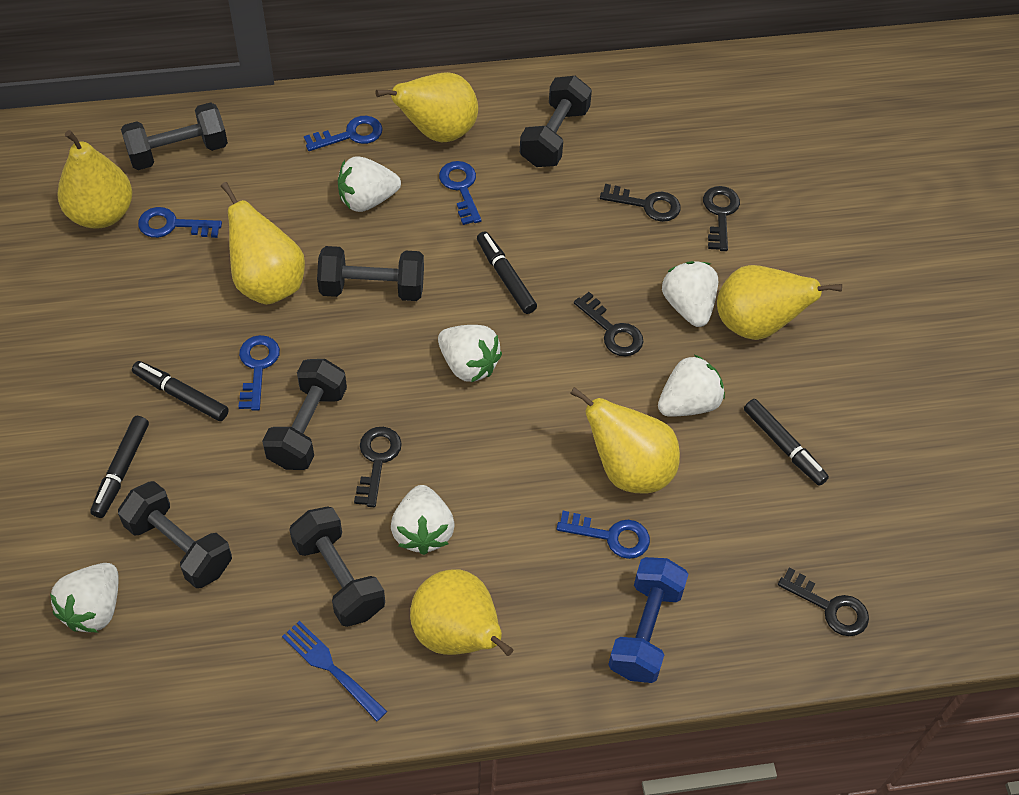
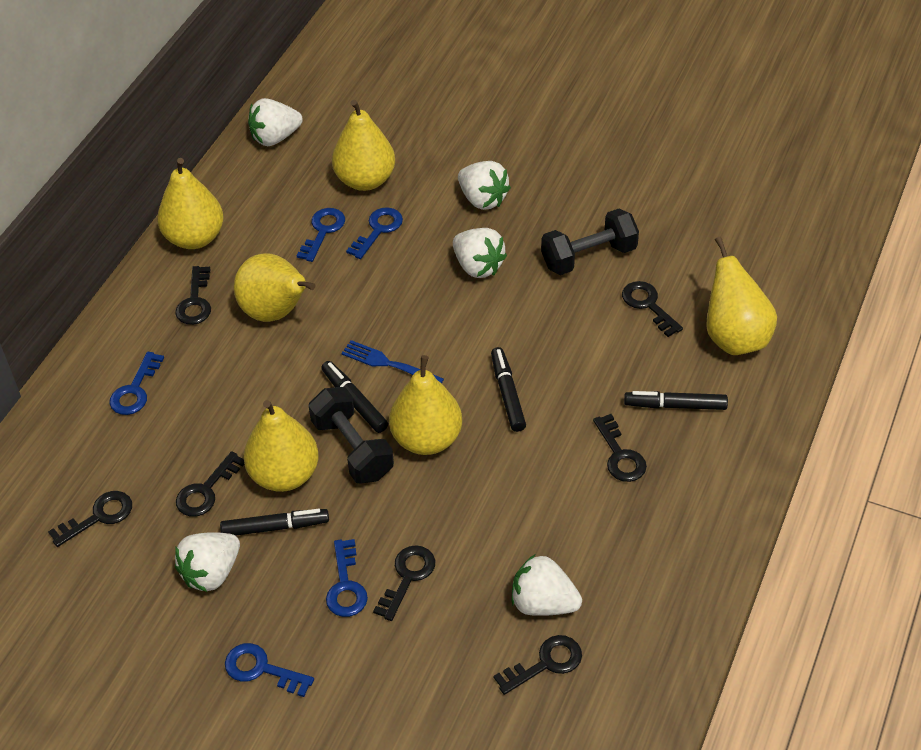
black dumbbell: 6 -> 2
black key: 5 -> 7
blue dumbbell: 1 -> 0
white strawberry: 6 -> 5

